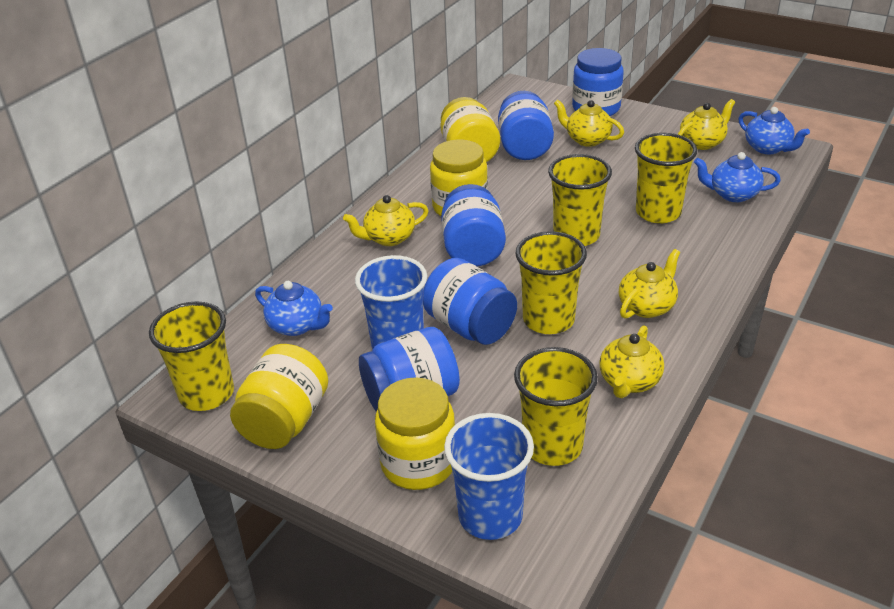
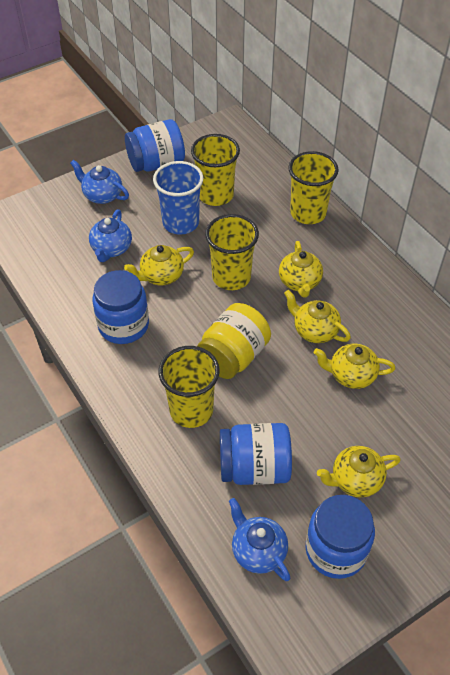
blue cup: 2 -> 1
blue jar: 5 -> 4
yellow cup: 5 -> 4
yellow jar: 4 -> 1

